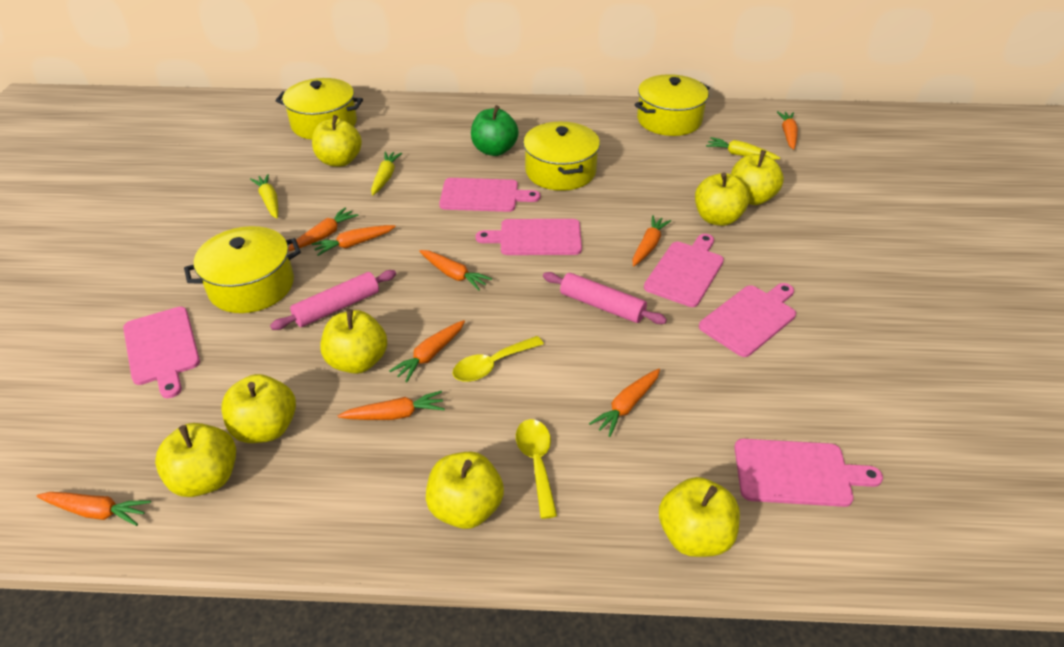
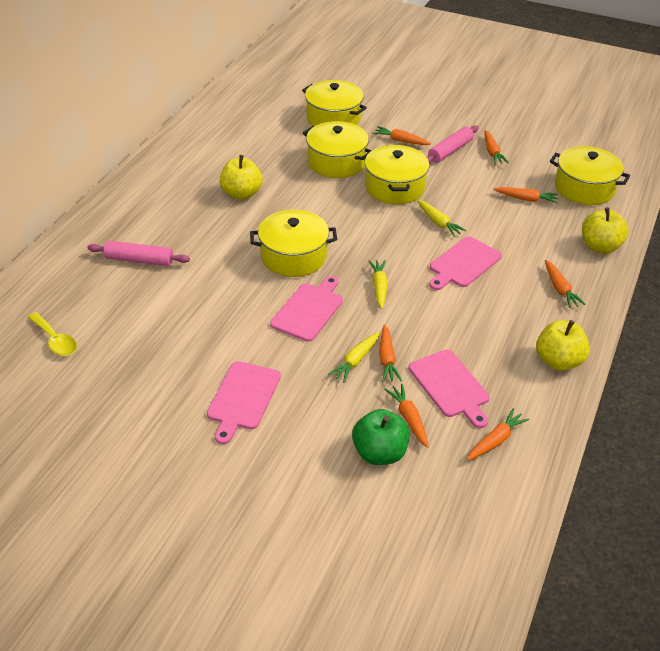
orange carrot: 9 -> 7
pink cutting board: 6 -> 4
yellow apple: 8 -> 3
yellow pot: 4 -> 5
yellow spoon: 2 -> 1

